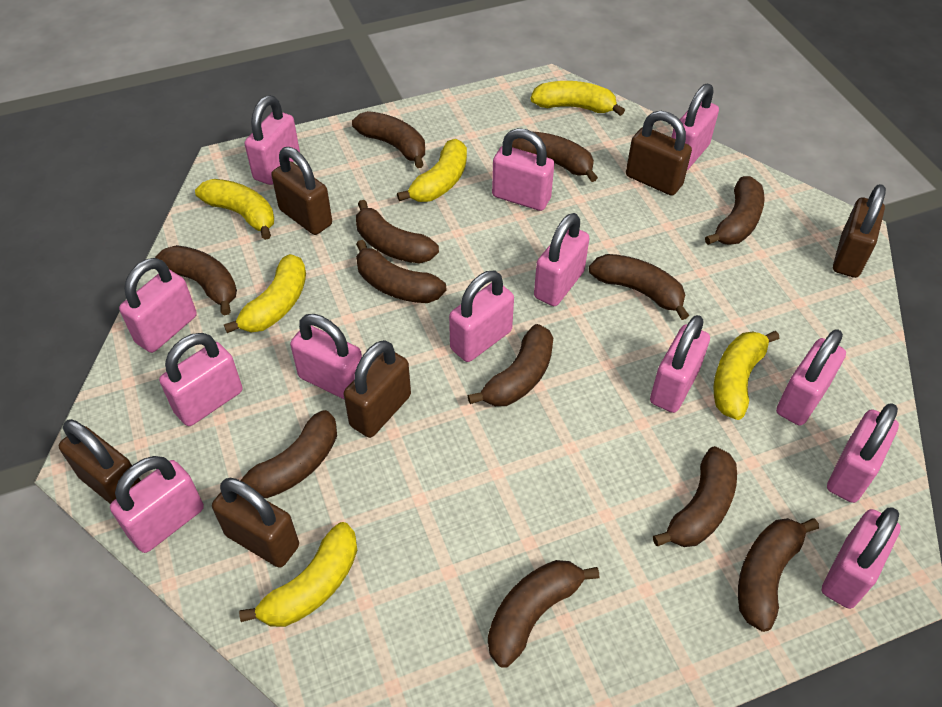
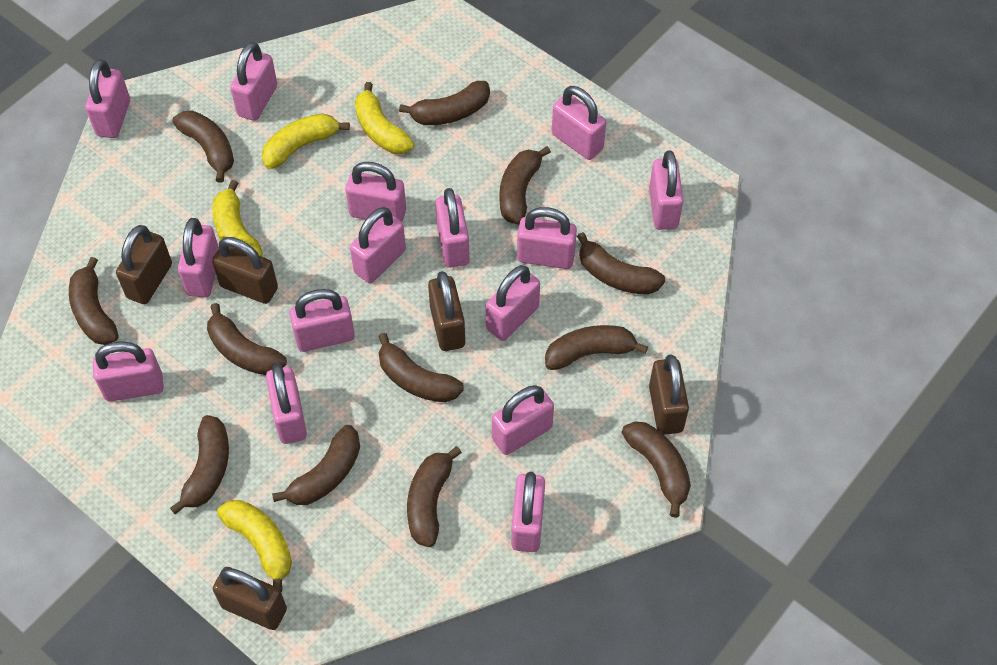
brown padlock: 6 -> 5
pink padlock: 13 -> 15
yellow banana: 6 -> 4

